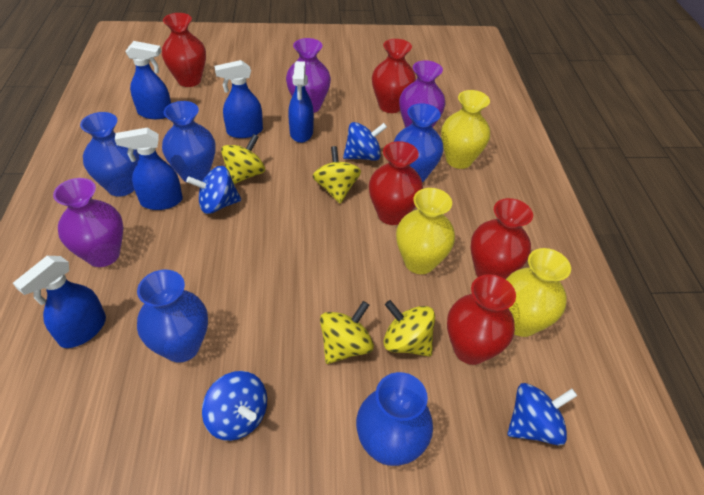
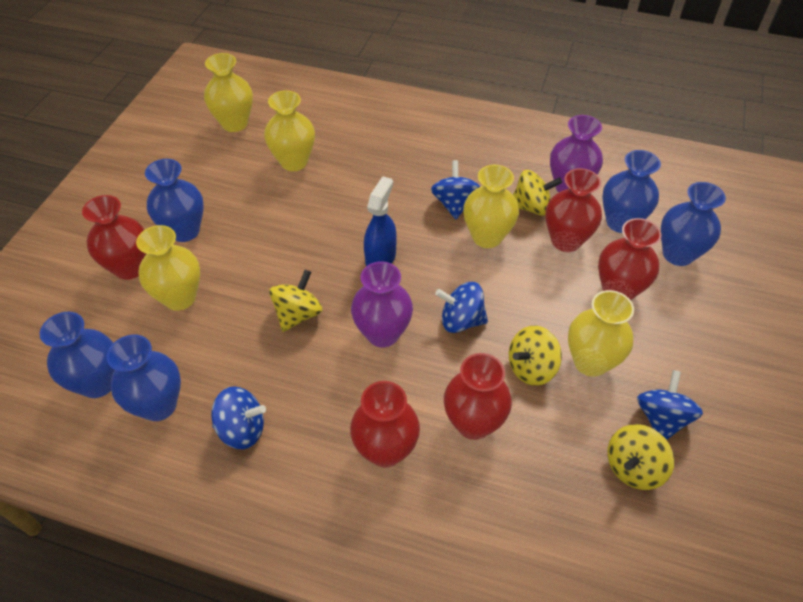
blue spray bottle: 5 -> 1
purple vase: 3 -> 2
yellow vase: 3 -> 5

